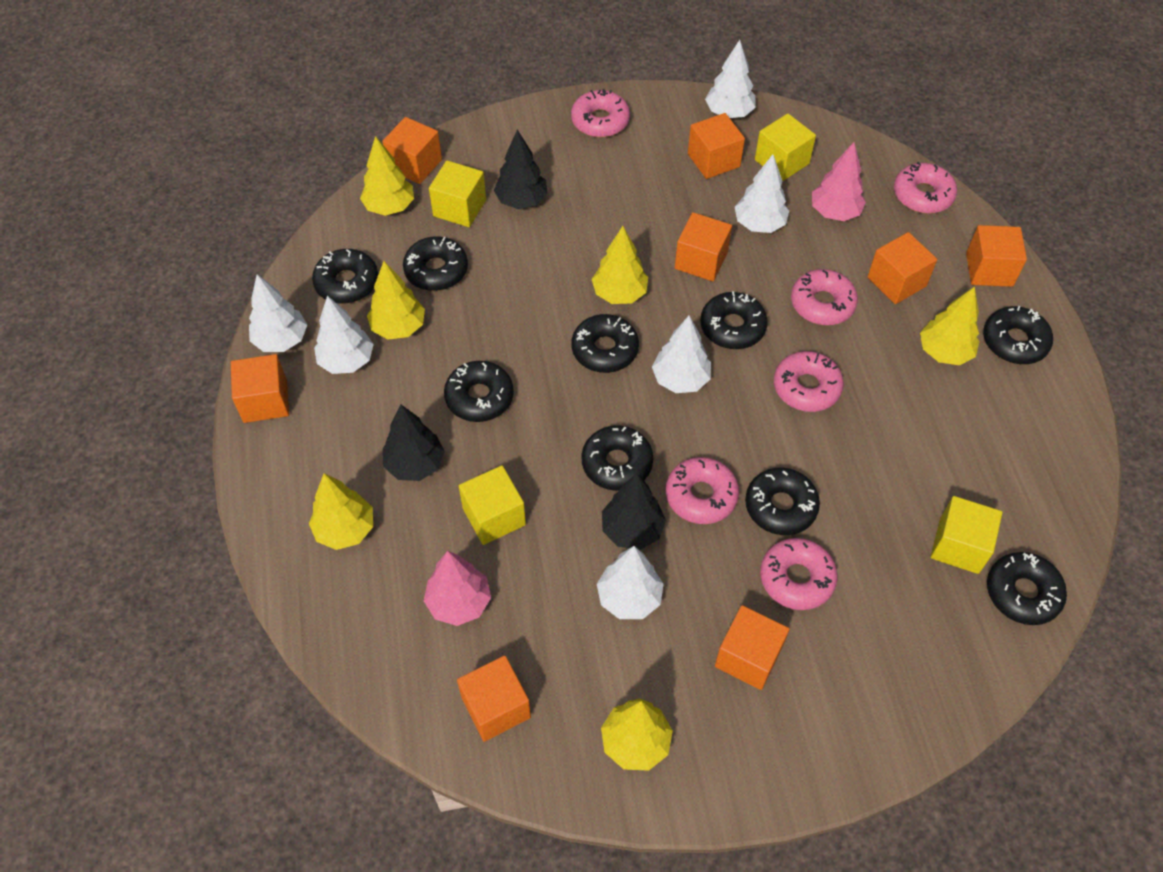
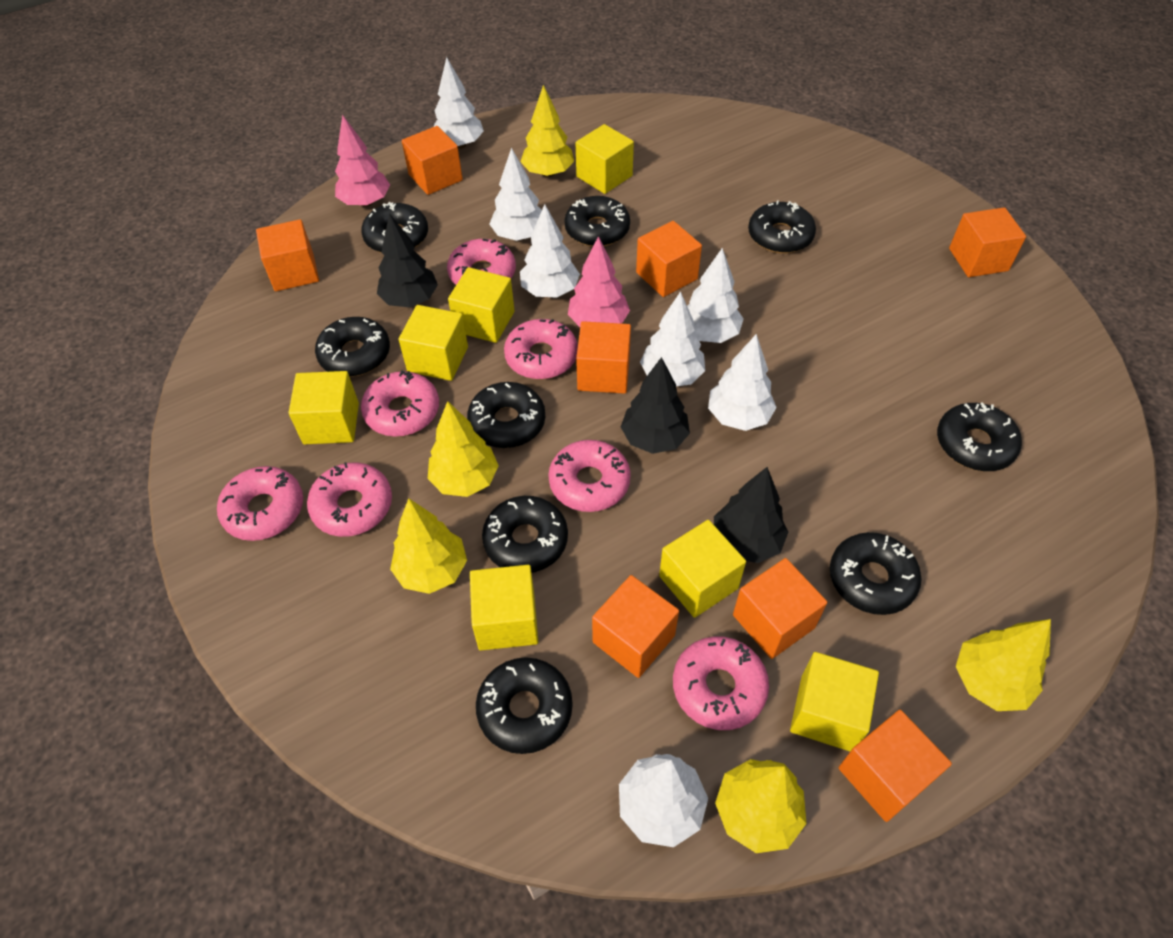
pink donut: 6 -> 7
white tree: 6 -> 7
yellow cube: 4 -> 7
yellow tree: 6 -> 5

